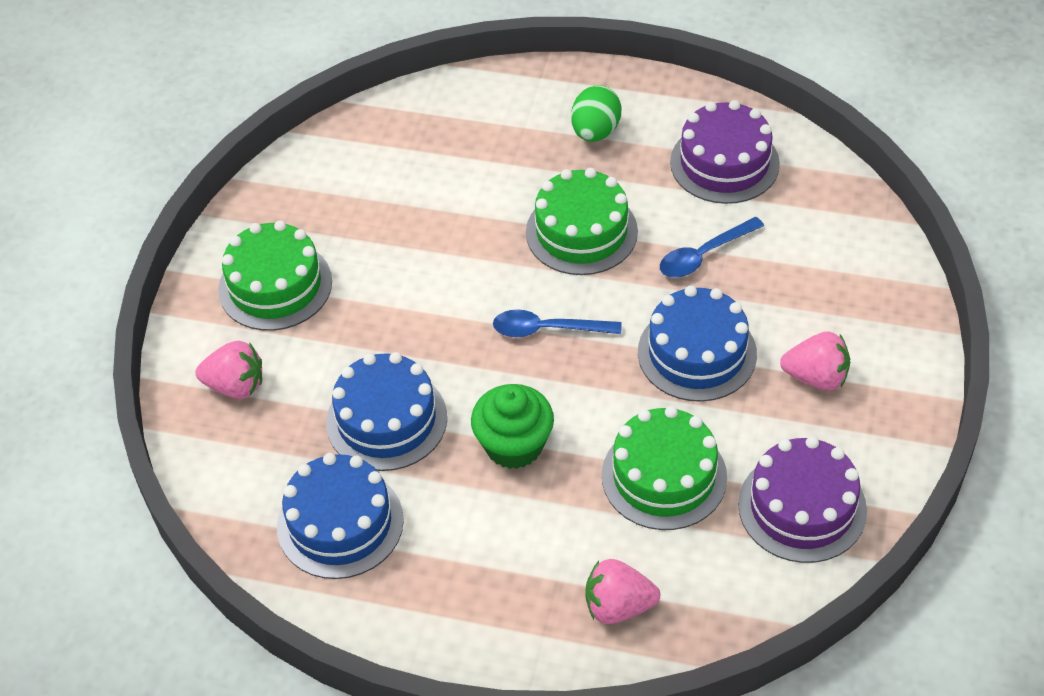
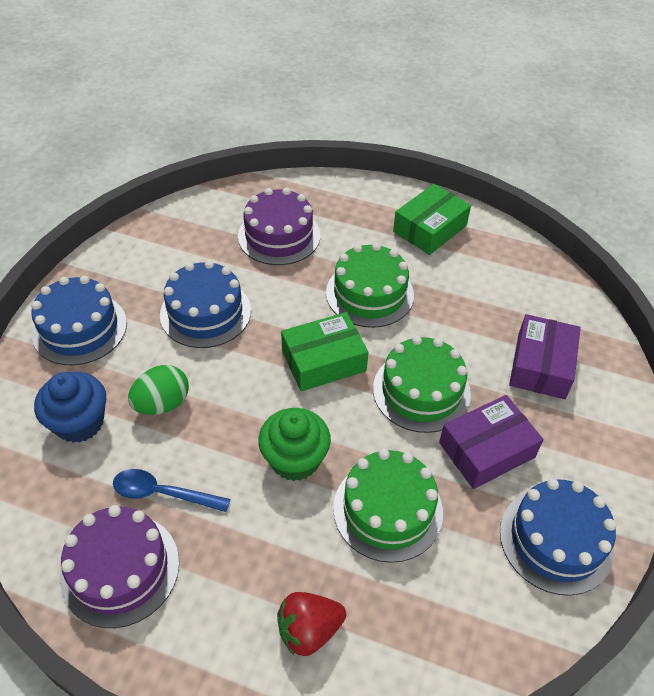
blue cupcake: 0 -> 1
blue spoon: 2 -> 1
green box: 0 -> 2
pink strawberry: 3 -> 0
purple box: 0 -> 2
red strawberry: 0 -> 1

